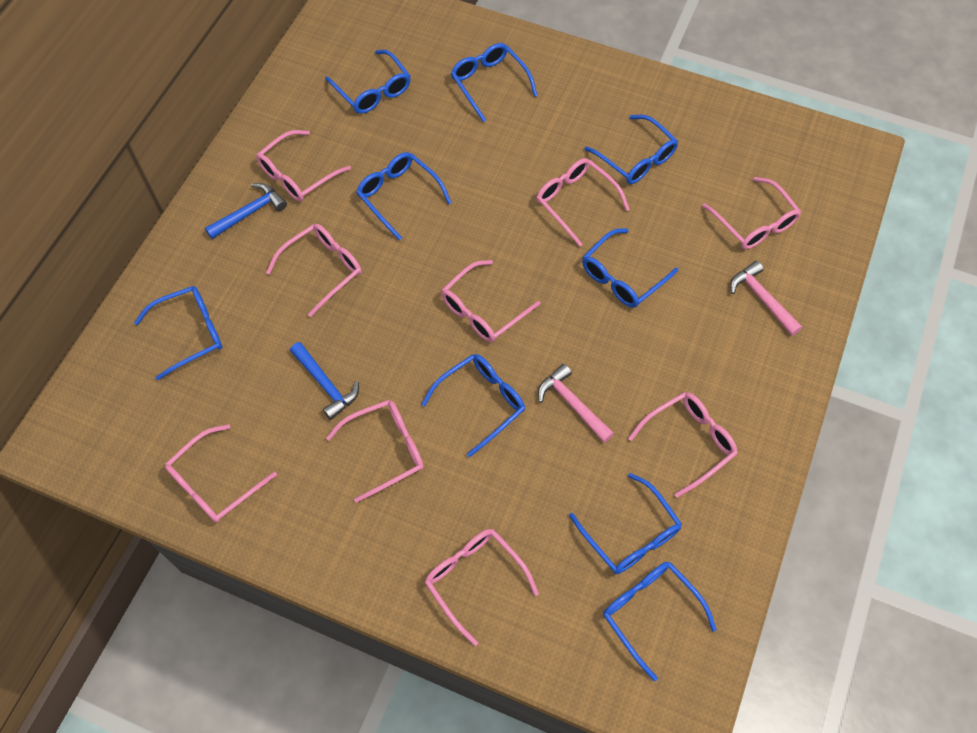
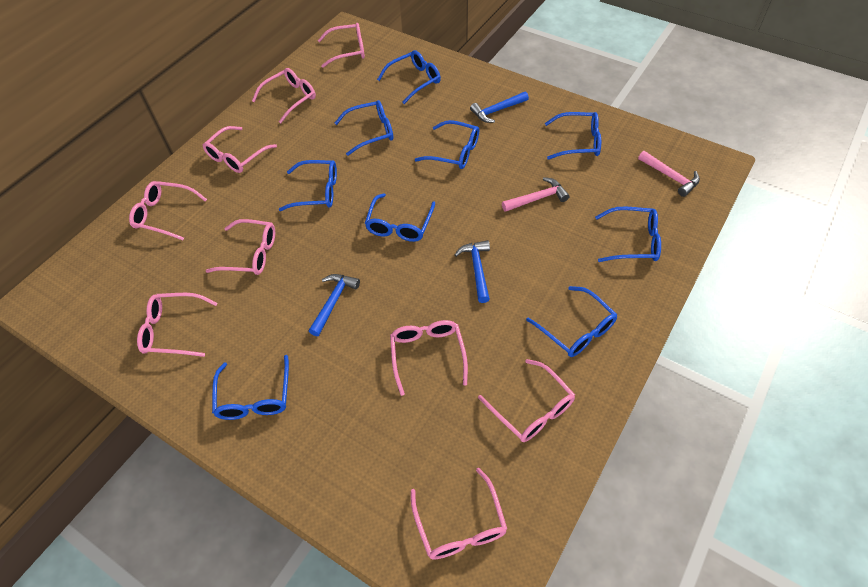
blue hammer: 2 -> 3

